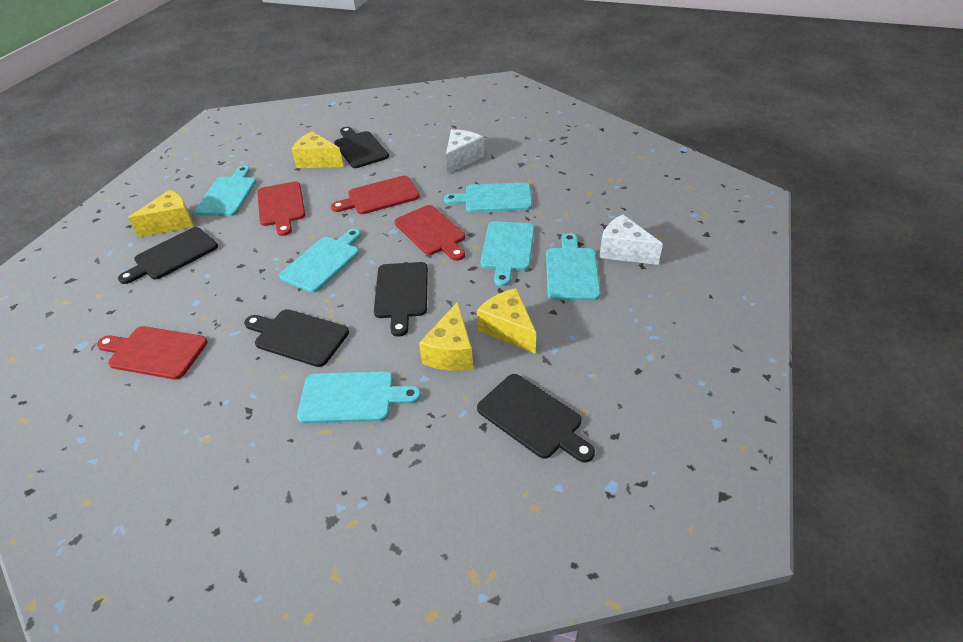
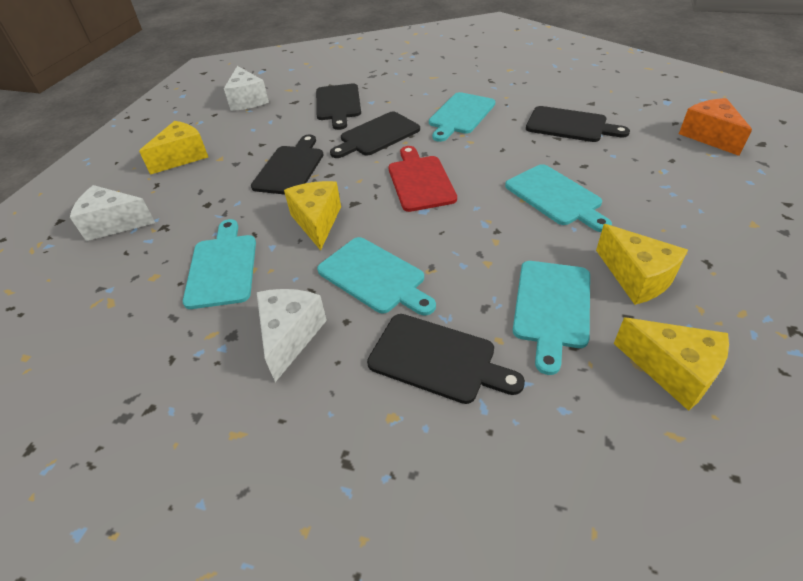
orange cheese: 0 -> 1
red cutting board: 4 -> 1
turquoise cutting board: 6 -> 5
white cheese: 2 -> 3

